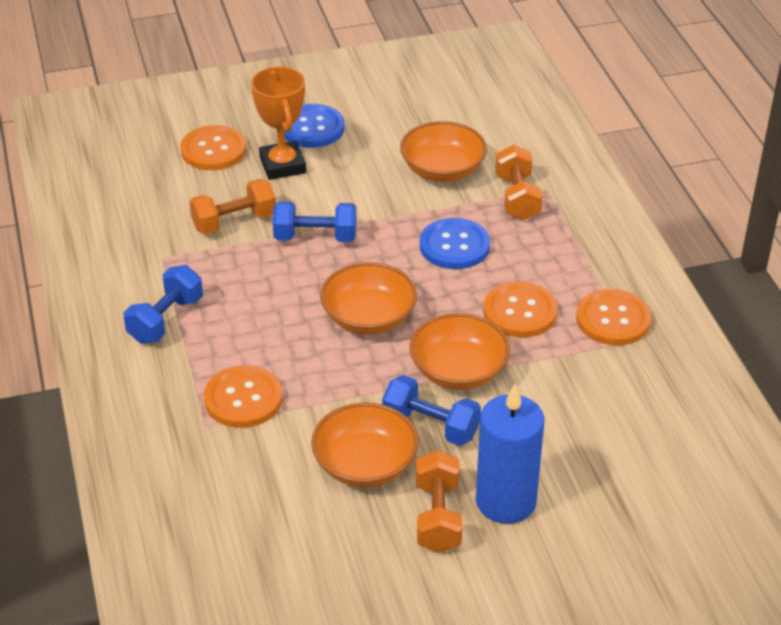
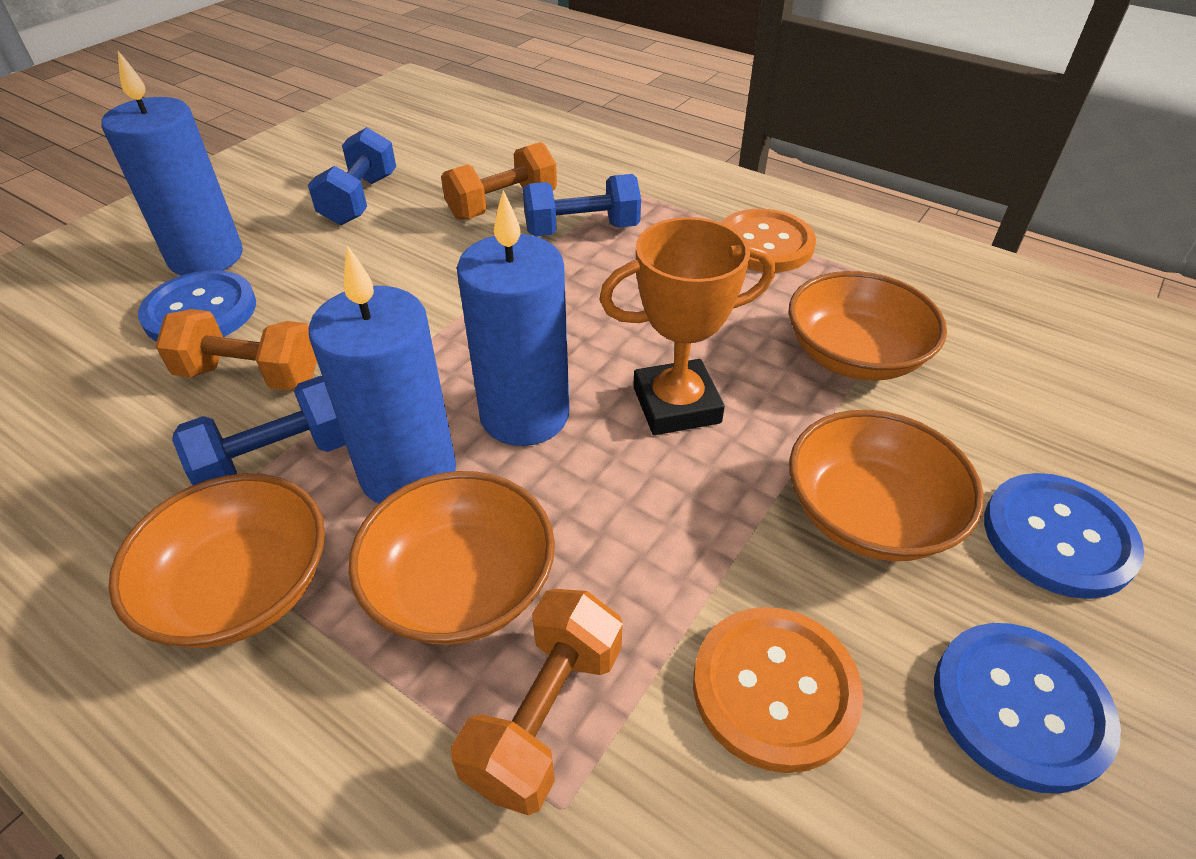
blue button: 2 -> 3
blue candle: 1 -> 3
orange button: 4 -> 2

